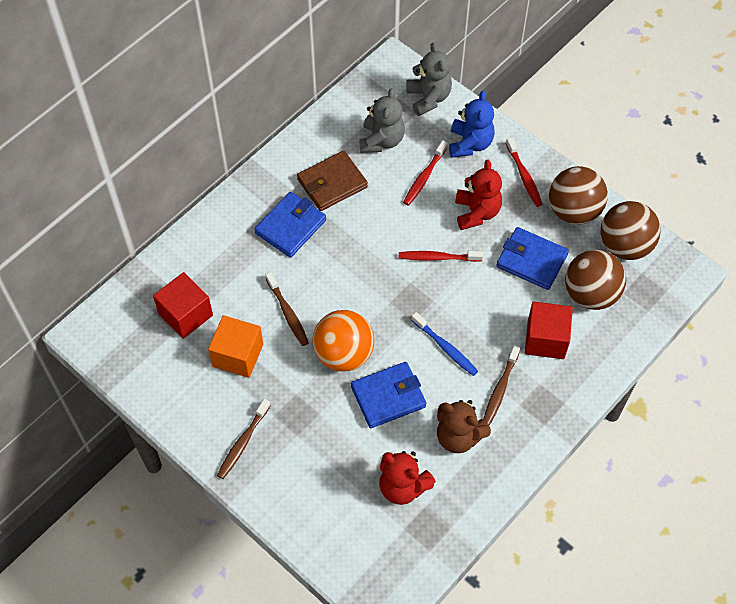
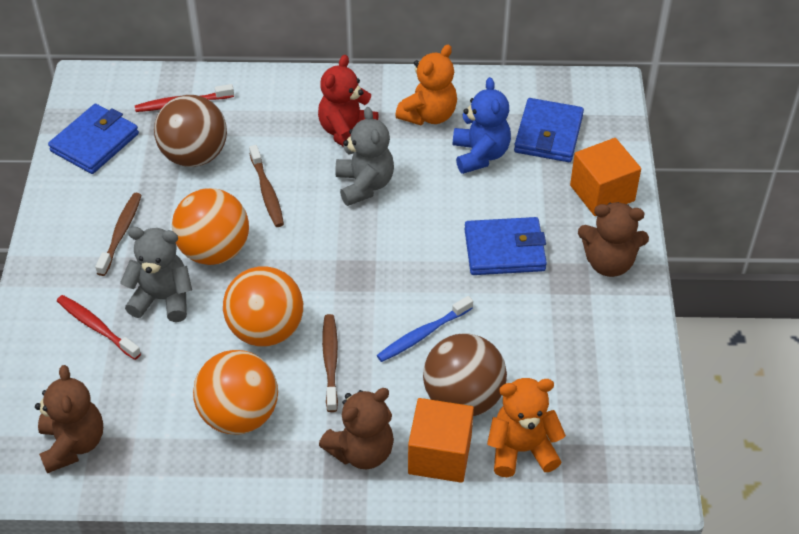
brown ball: 3 -> 2
brown teddy bear: 1 -> 3
brown wallet: 1 -> 0
orange ball: 1 -> 3
orange cube: 1 -> 2
orange teddy bear: 0 -> 2
red cube: 2 -> 0
red teddy bear: 2 -> 1
red toothbrush: 3 -> 2

